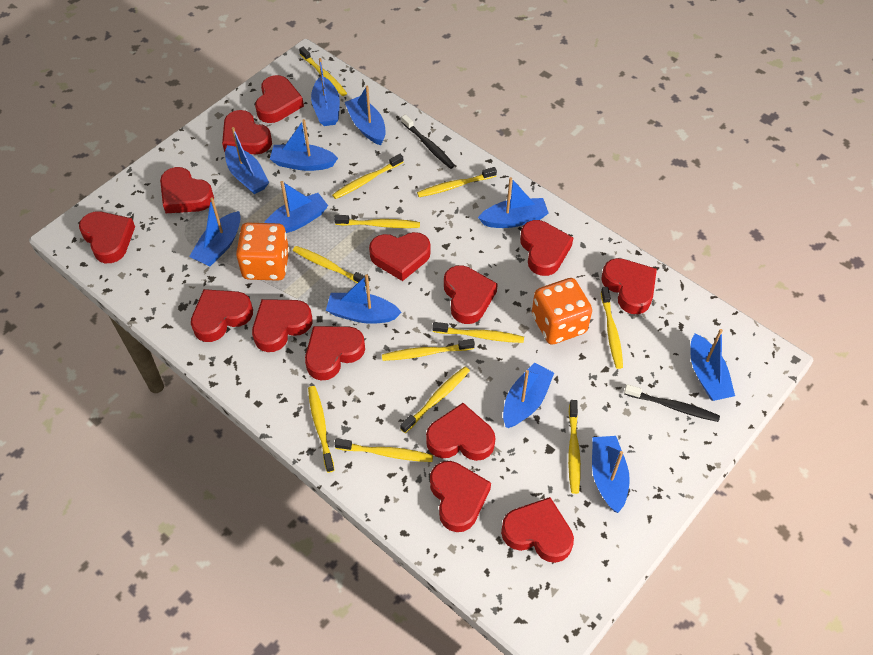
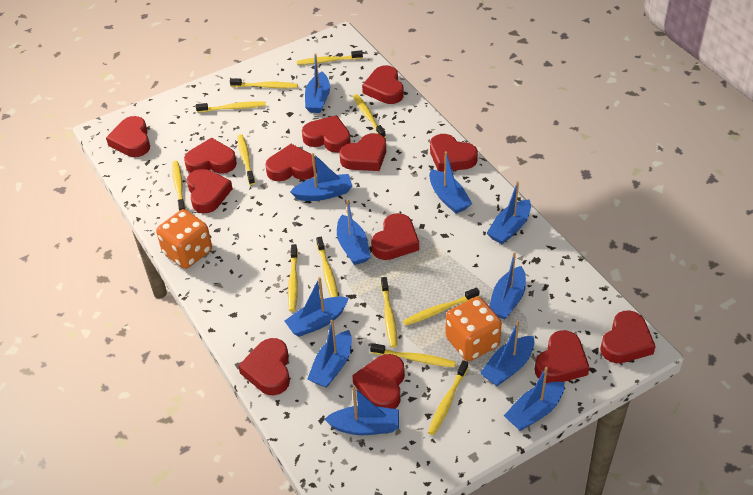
black toothbrush: 2 -> 0
red heart: 14 -> 13

